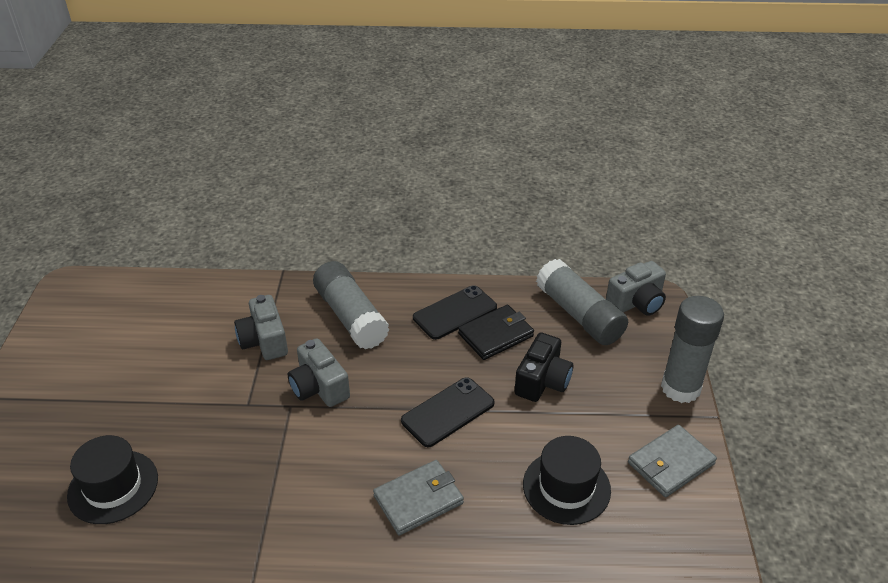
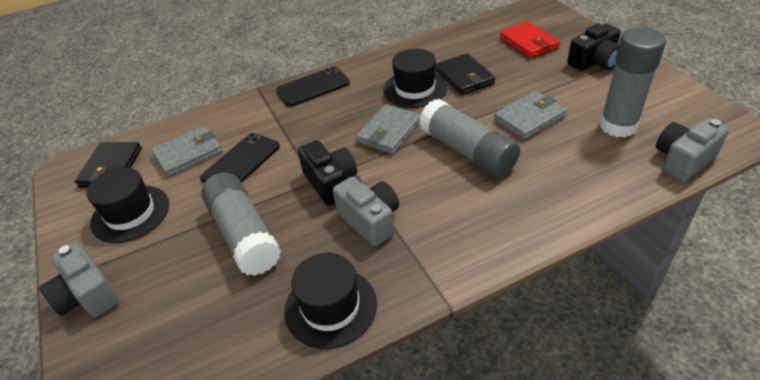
black camera: 1 -> 2
black hat: 2 -> 3
black wallet: 1 -> 2
grey wallet: 2 -> 3
red wallet: 0 -> 1

